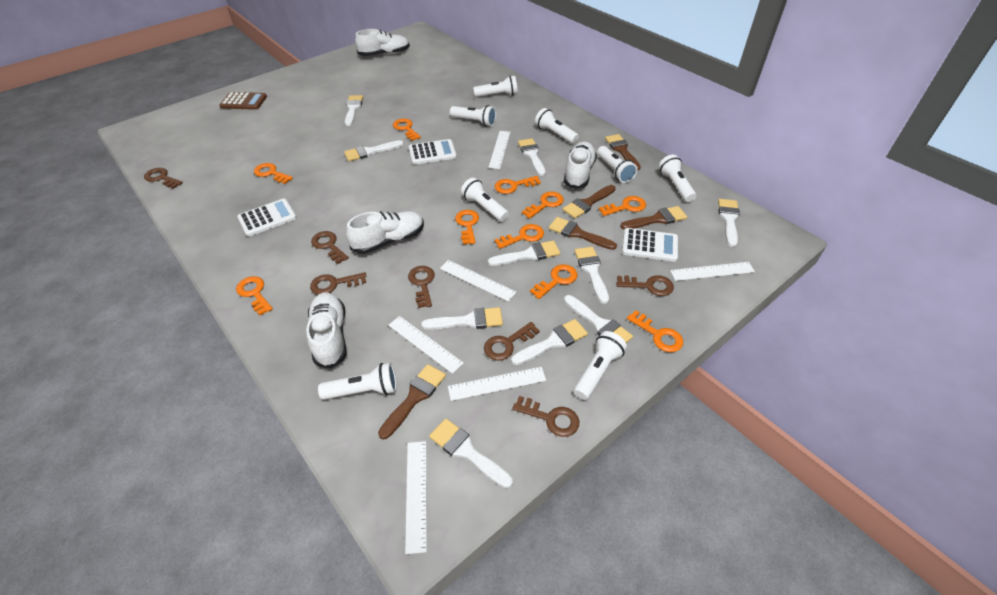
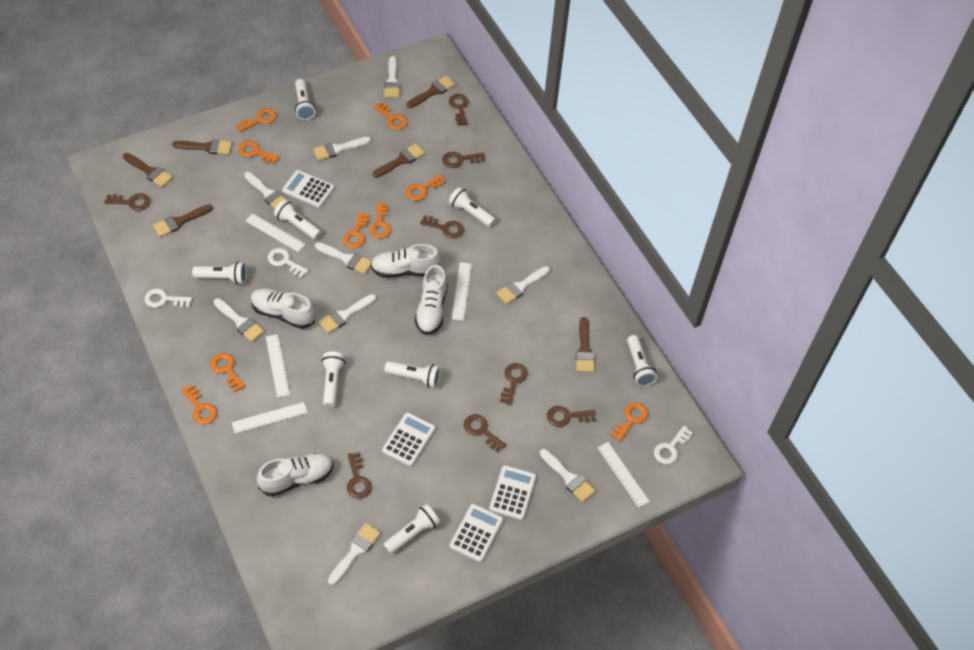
brown brush: 5 -> 6
brown calculator: 1 -> 0
brown key: 7 -> 8
orange key: 10 -> 9
white brush: 10 -> 9
white calculator: 3 -> 4
white key: 0 -> 3
white ruler: 6 -> 5

